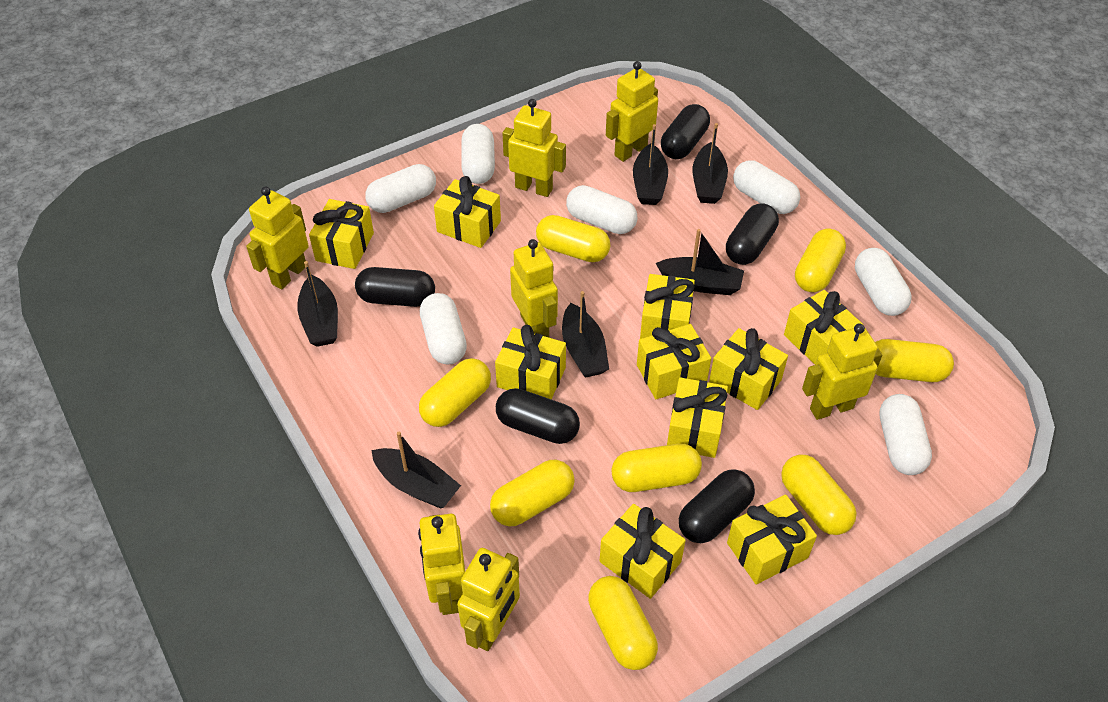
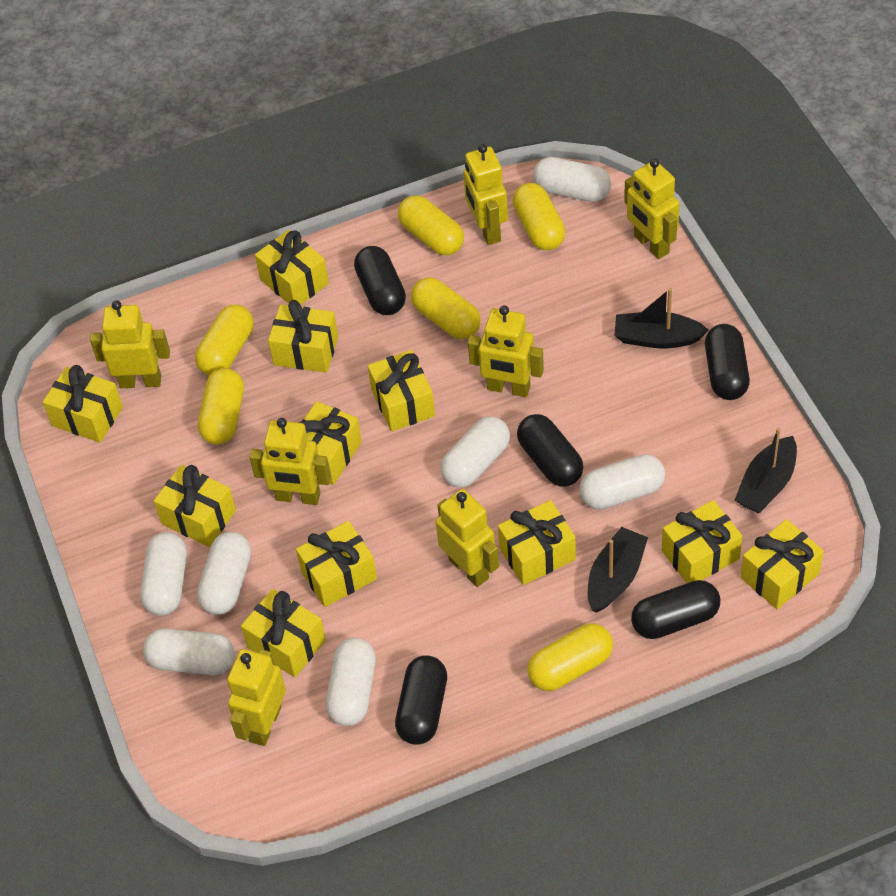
black boat: 6 -> 3
yellow capsule: 8 -> 6
yellow gift: 10 -> 11

